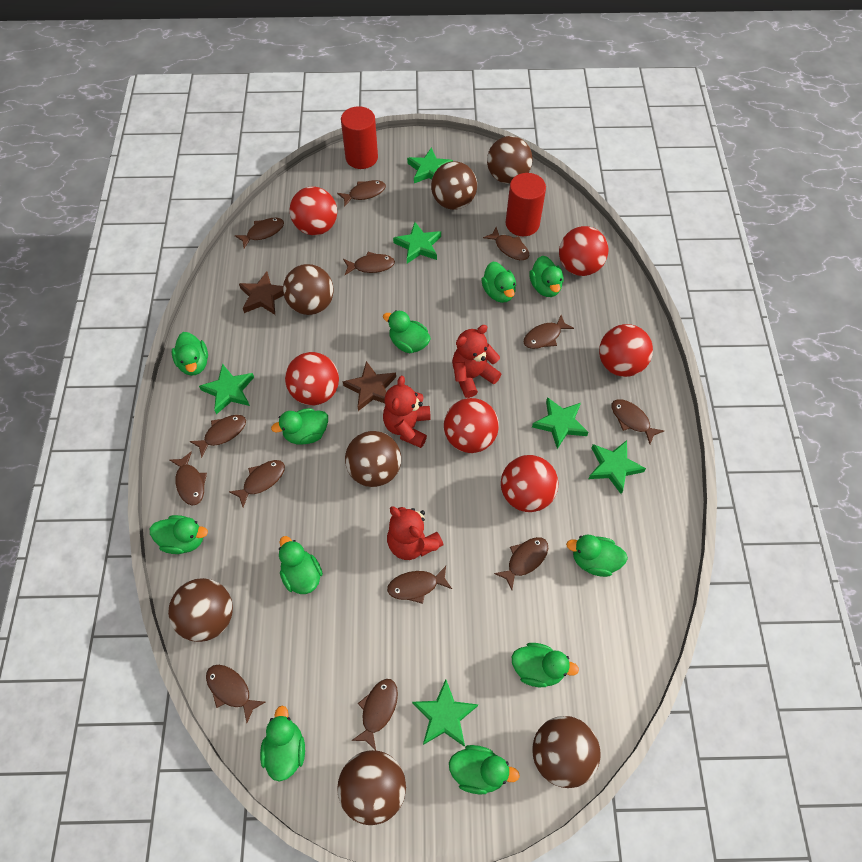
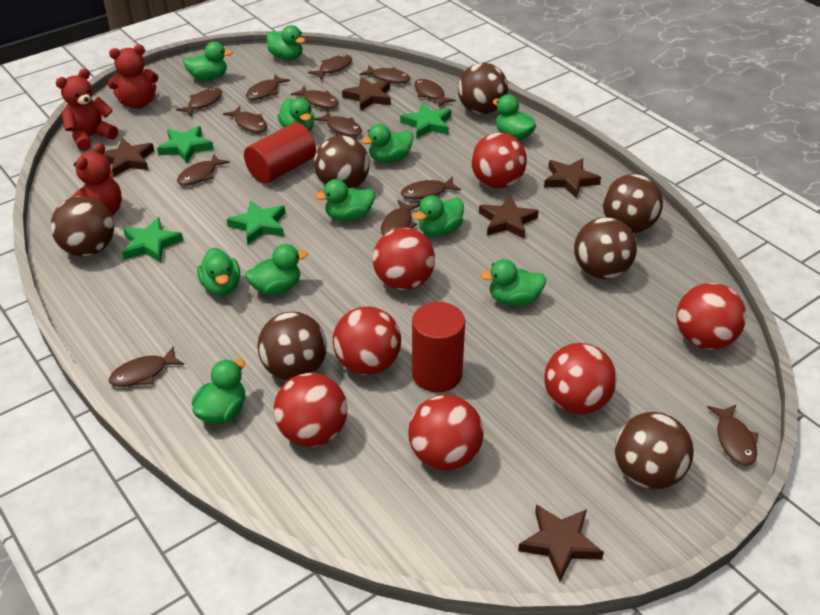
brown star: 2 -> 5
green star: 6 -> 4
red ball: 6 -> 7

